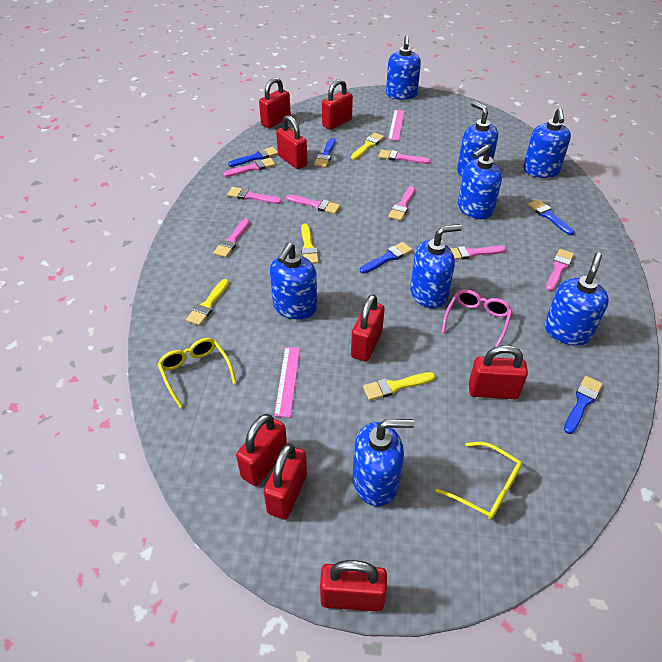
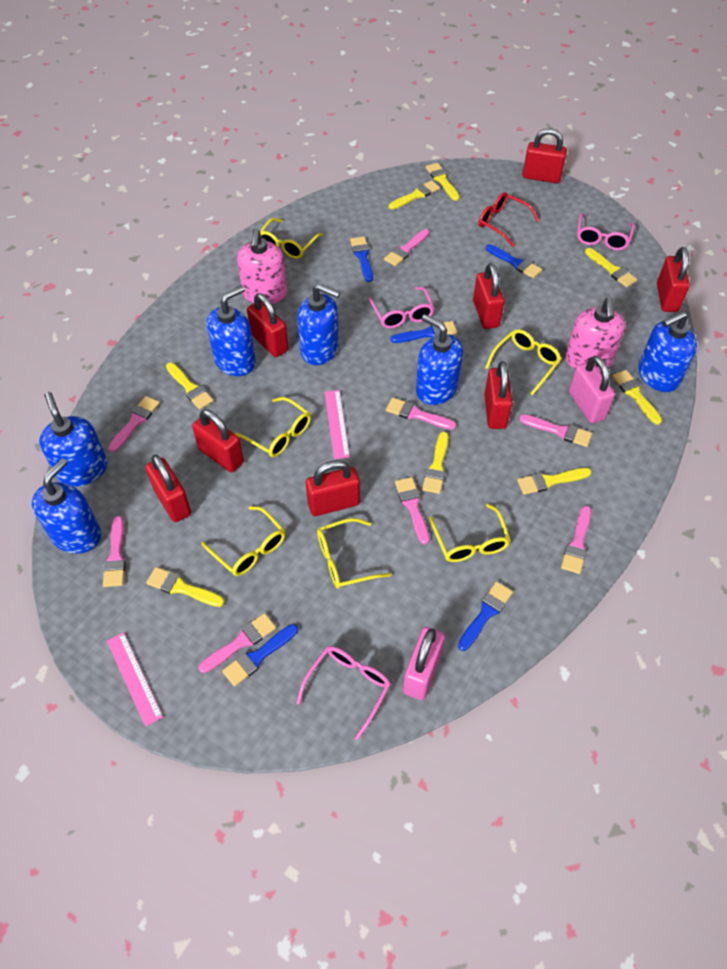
blue soap dispenser: 8 -> 6
pink glasses: 1 -> 3
pink padlock: 0 -> 2
pink soap dispenser: 0 -> 2
red glasses: 0 -> 1
yellow brush: 4 -> 8
yellow glasses: 2 -> 6

